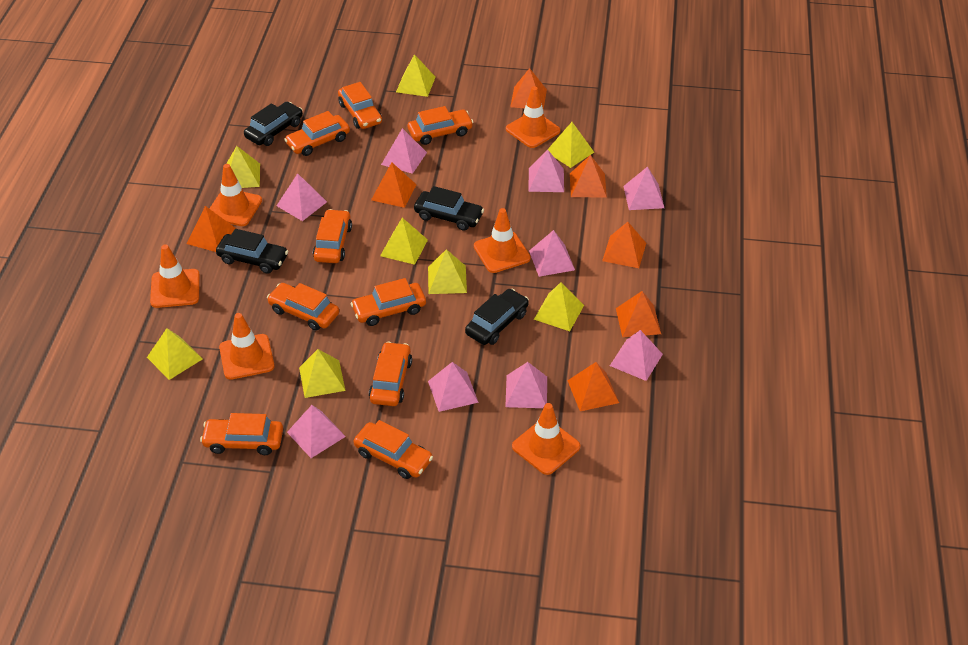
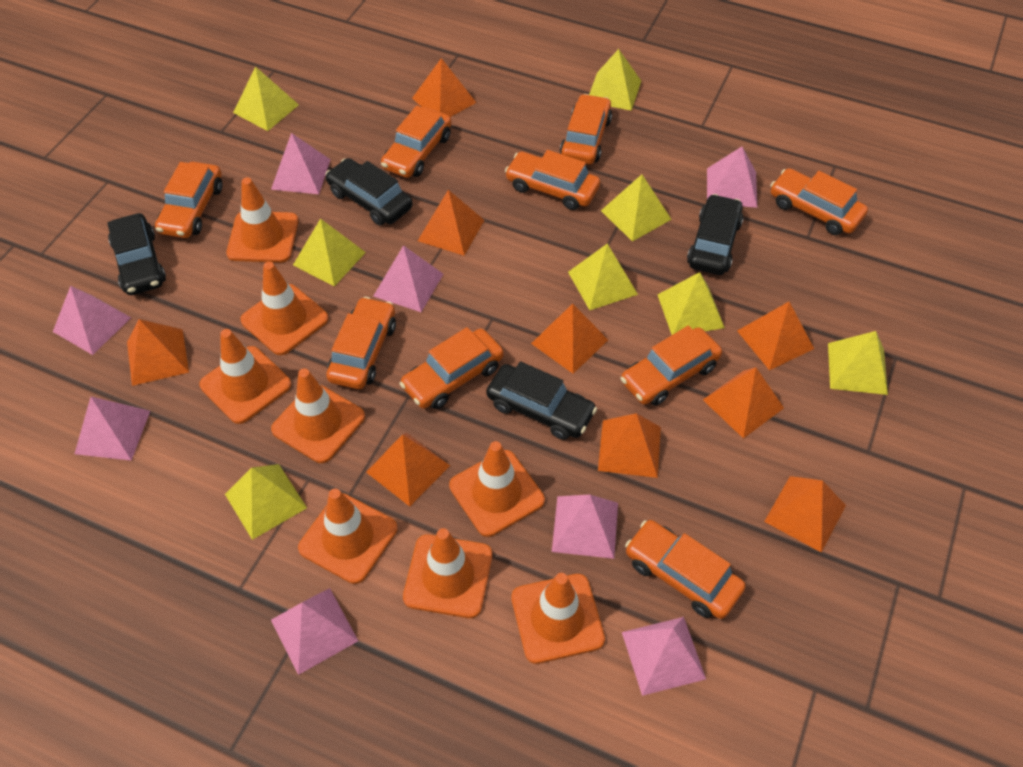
orange pyramid: 7 -> 9
orange traffic cone: 6 -> 8
pink pyramid: 9 -> 8

